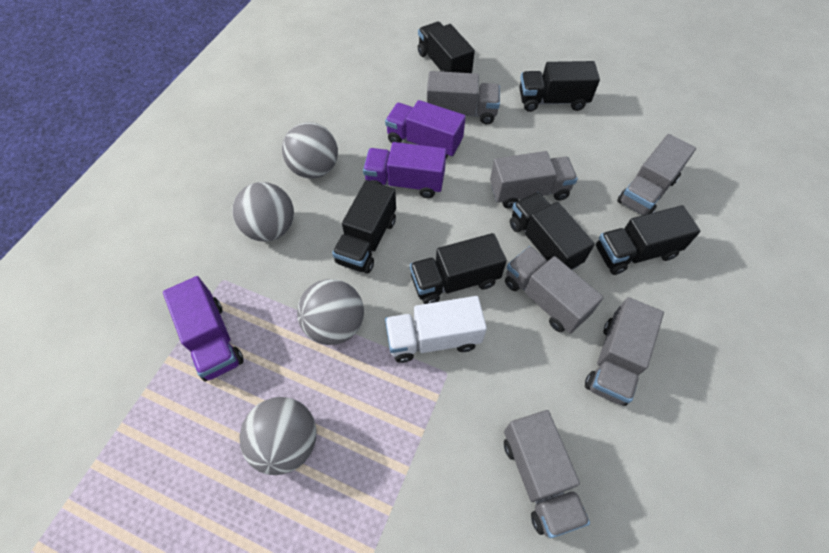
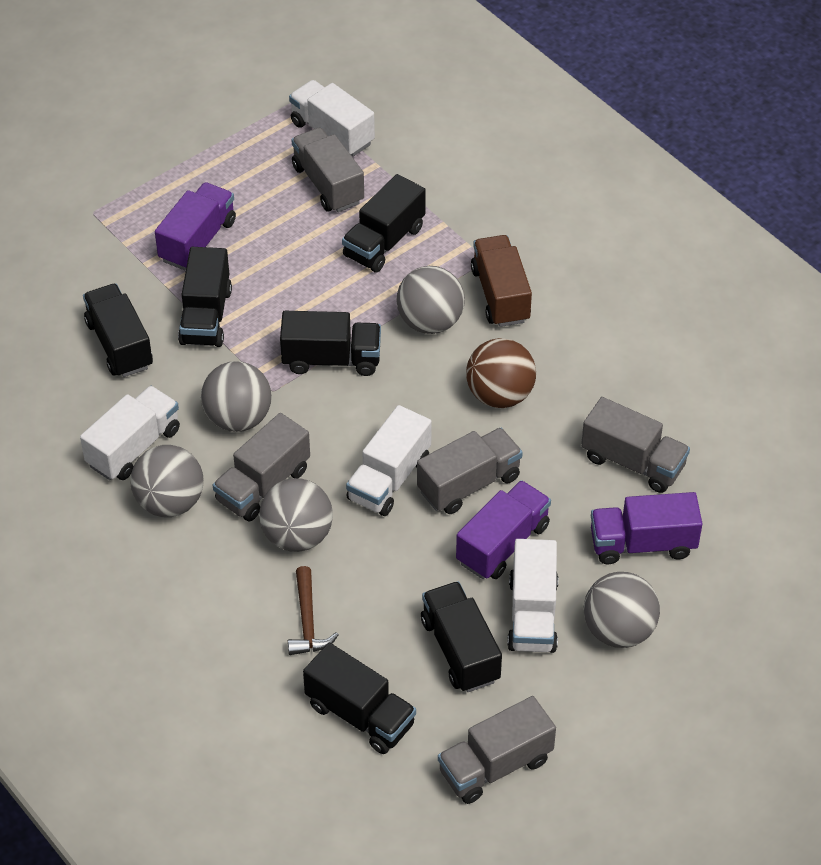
brown ball: 0 -> 1
brown hammer: 0 -> 1
brown truck: 0 -> 1
grey ball: 4 -> 5
grey truck: 6 -> 5
white truck: 1 -> 4

